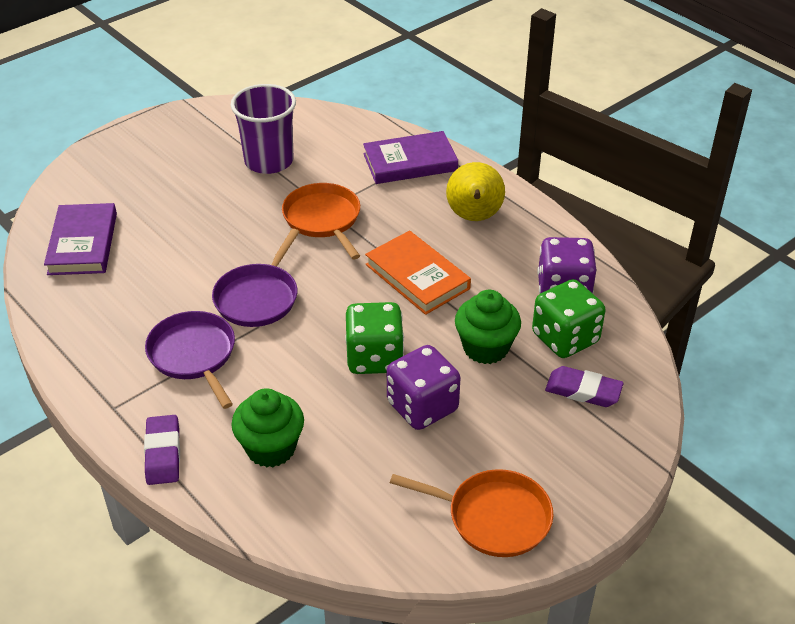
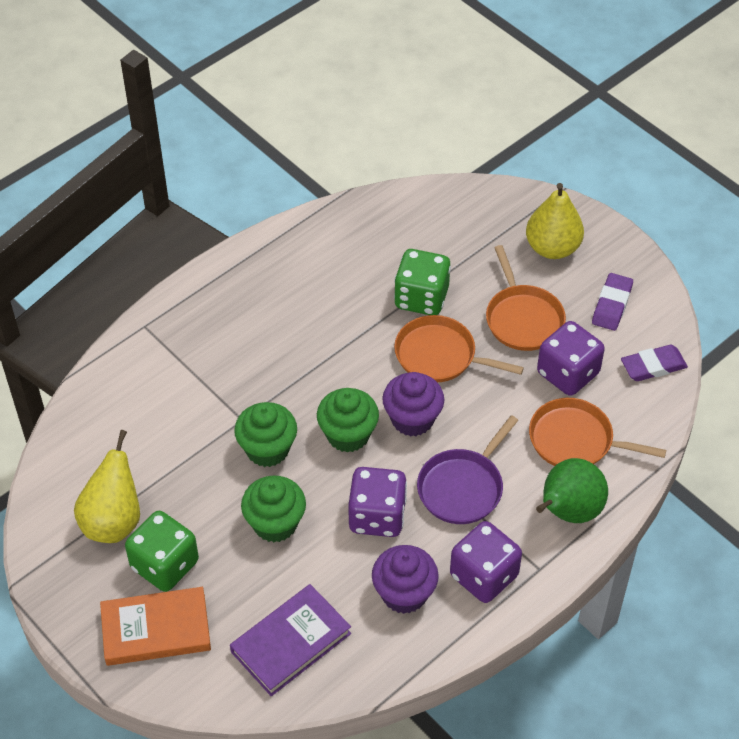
green cupcake: 2 -> 3
green pear: 0 -> 1
orange pan: 2 -> 3
purple book: 2 -> 1
purple cup: 1 -> 0
purple cupcake: 0 -> 2
purple dice: 2 -> 3
purple pan: 2 -> 1
yellow pear: 1 -> 2

